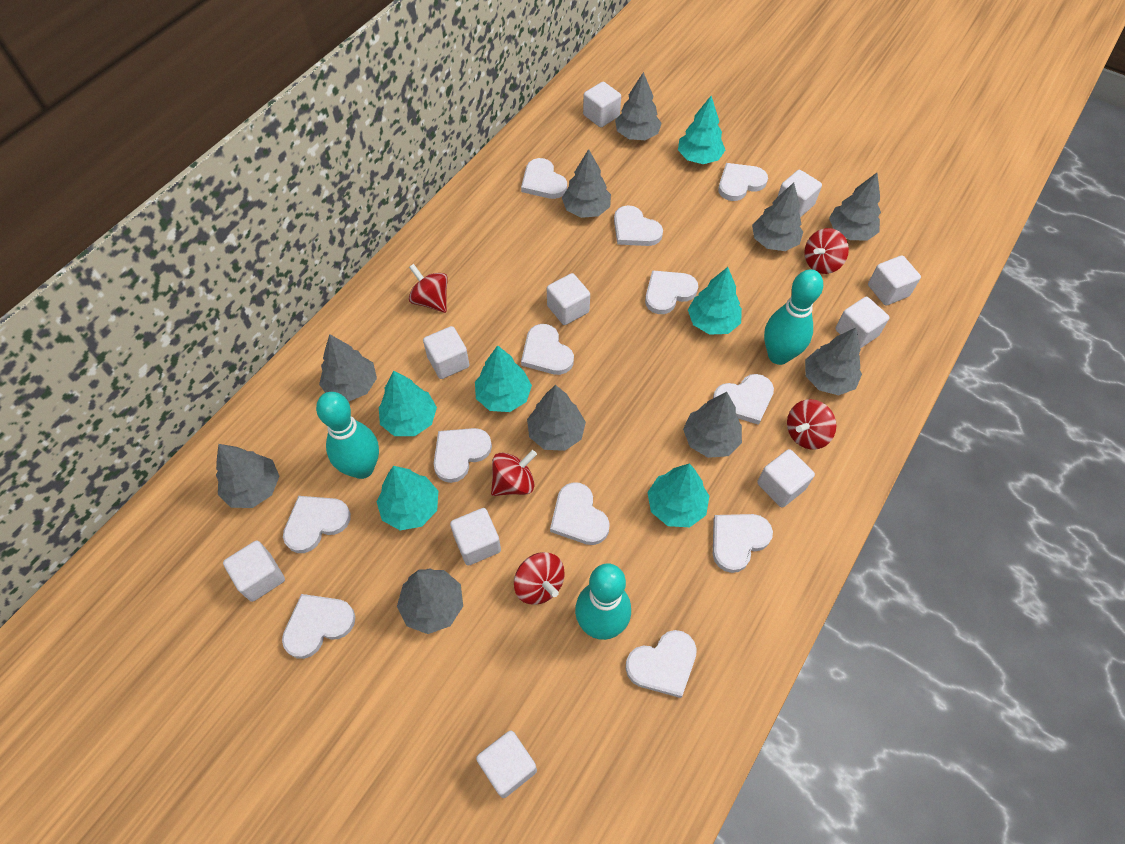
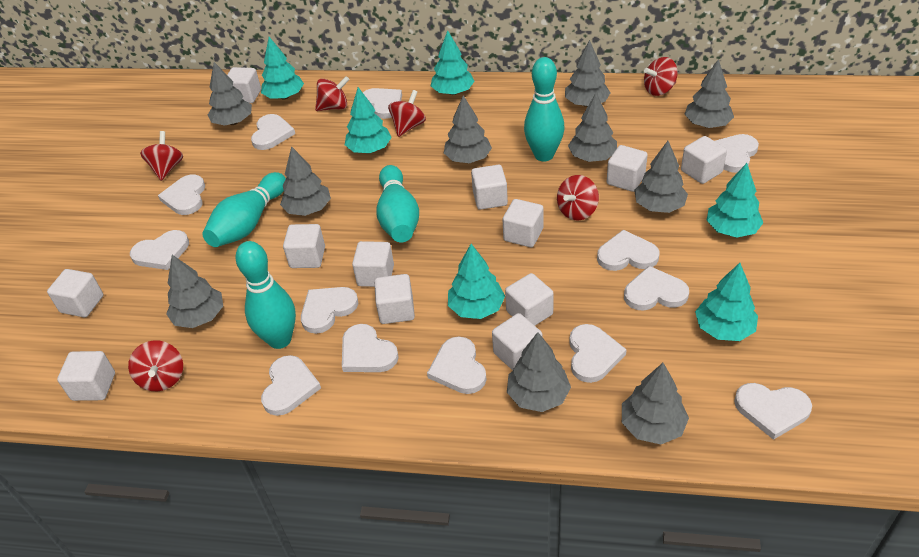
red spinning top: 5 -> 6
turquoise bowling pin: 3 -> 4
white cube: 10 -> 12
white heart: 12 -> 13

